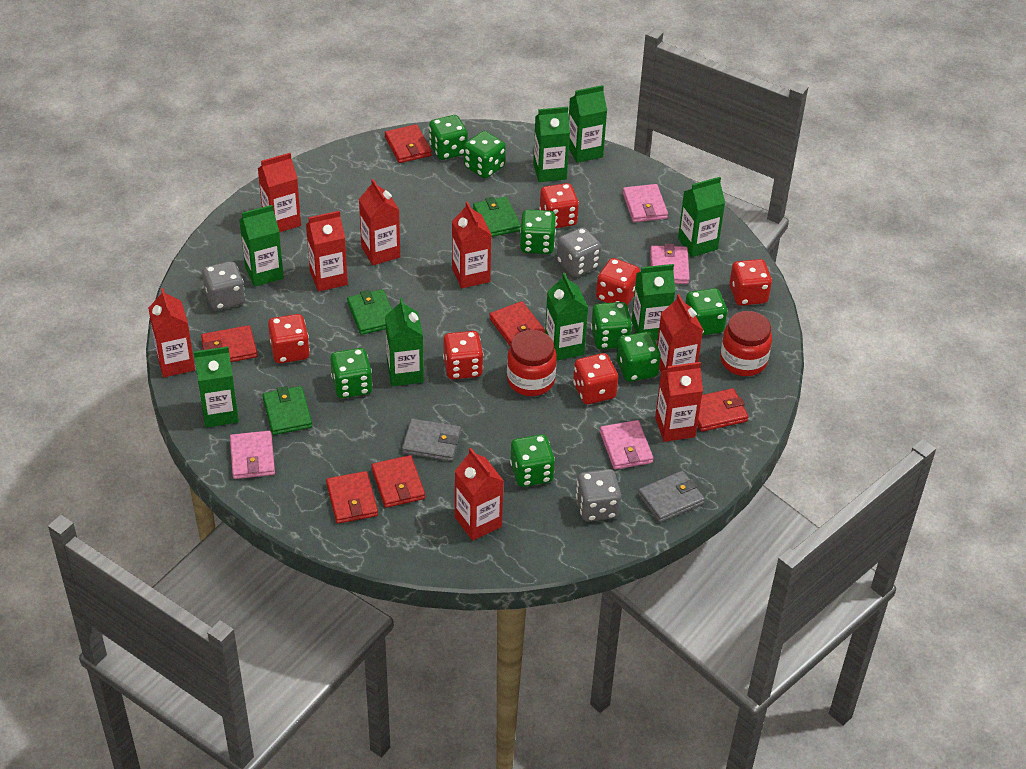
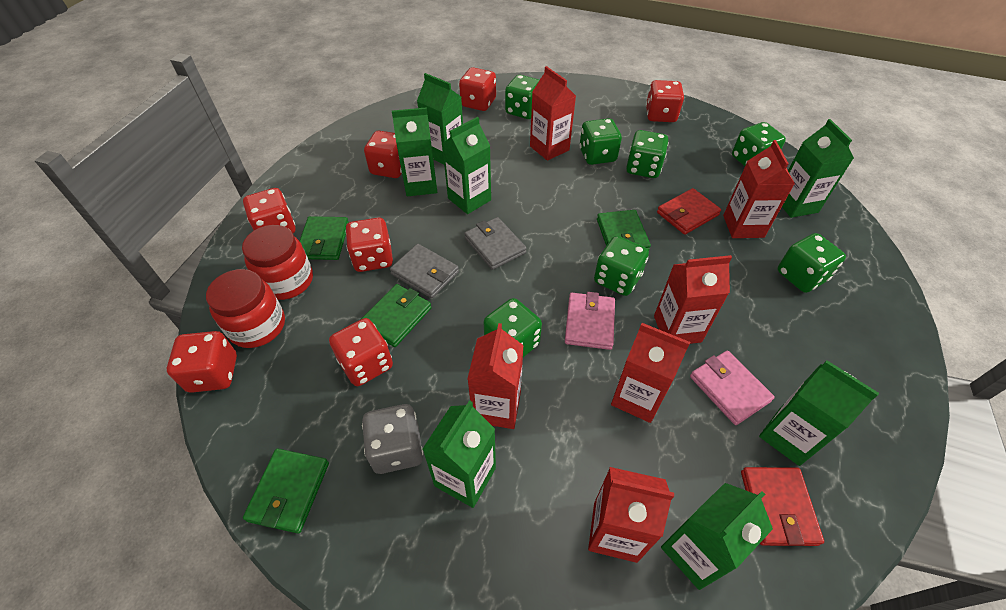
green carton: 8 -> 7
green dice: 8 -> 7
green wallet: 3 -> 4
grey dice: 3 -> 1
pink wallet: 4 -> 2
red carton: 8 -> 6
red dice: 6 -> 7
red wallet: 6 -> 2

